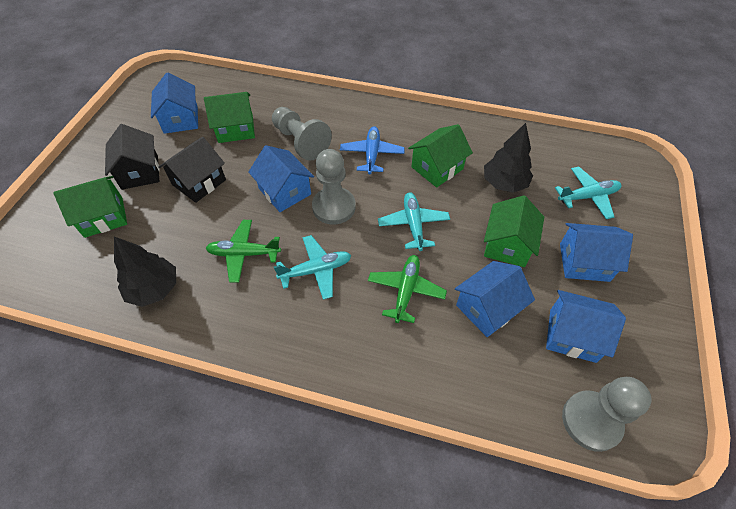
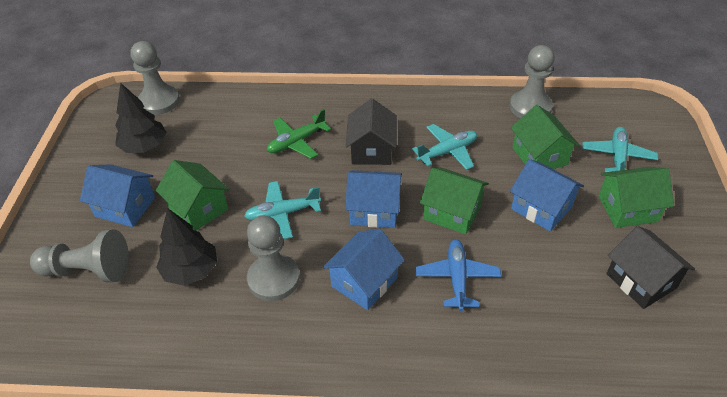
blue house: 5 -> 4
green plane: 2 -> 1
grey pawn: 3 -> 4

